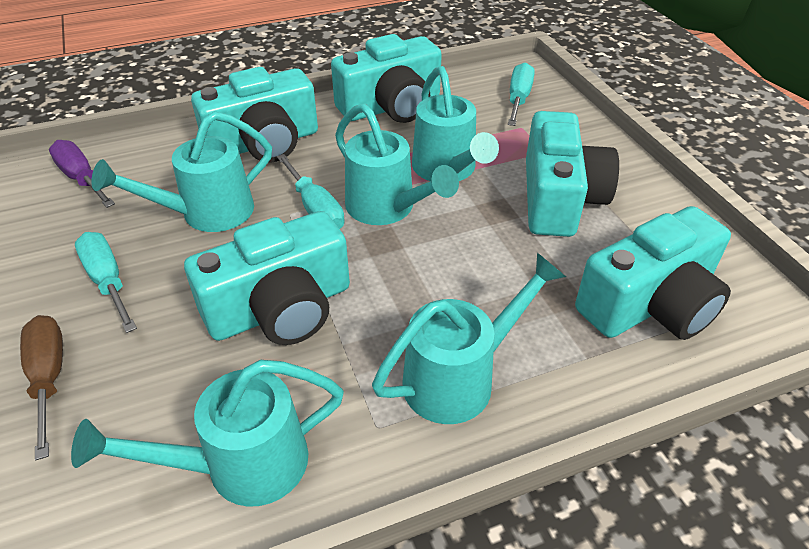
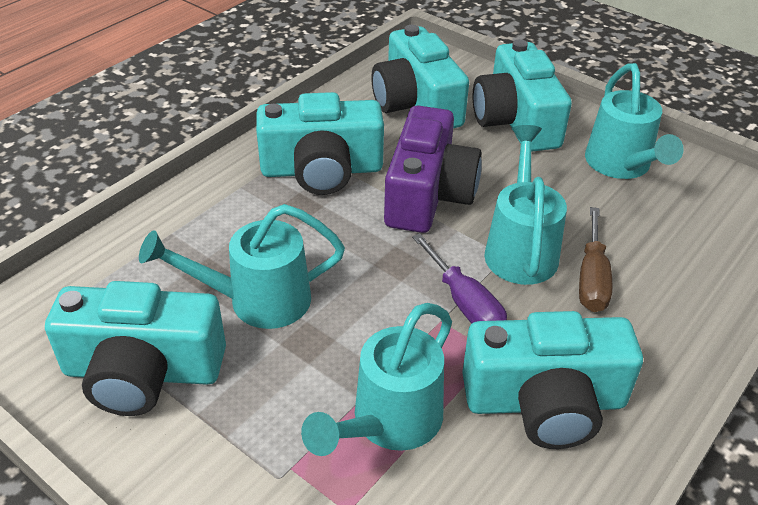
purple camera: 0 -> 1
turquoise screwdriver: 3 -> 0
turquoise watering can: 5 -> 4

